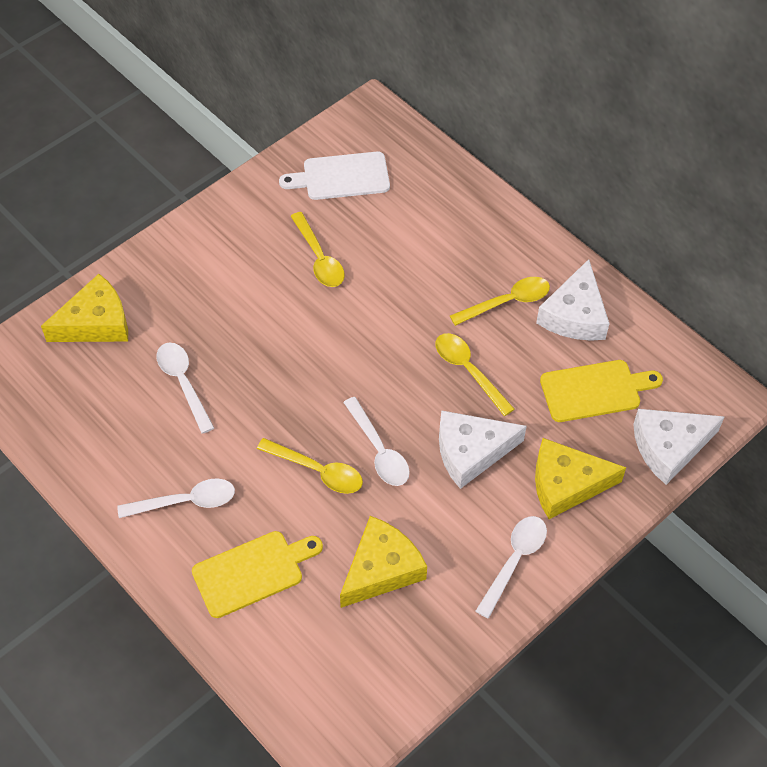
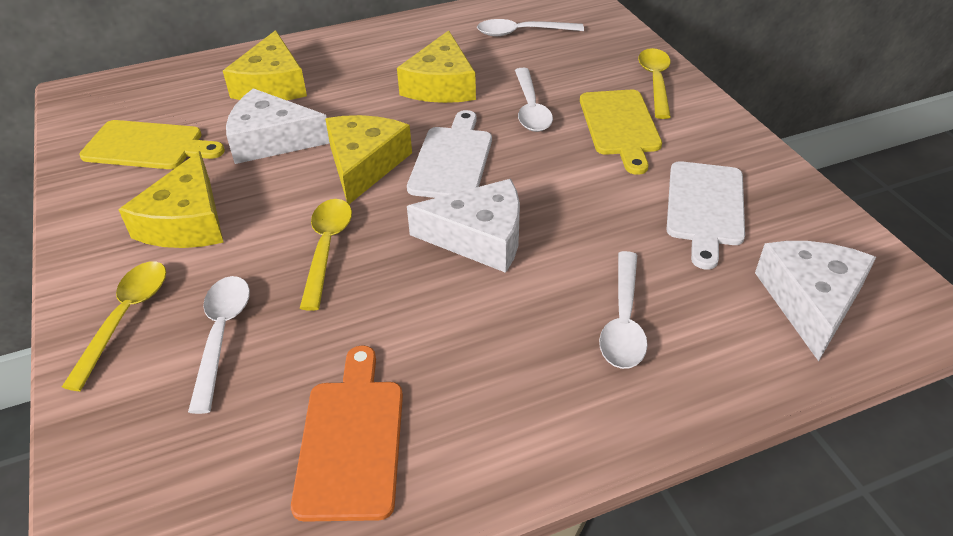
orange cutting board: 0 -> 1
white cutting board: 1 -> 2
yellow cheese: 3 -> 4
yellow spoon: 4 -> 3

